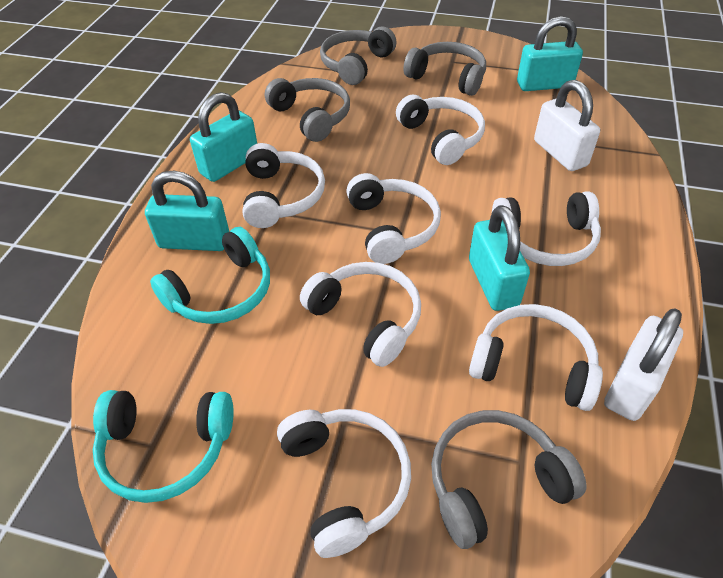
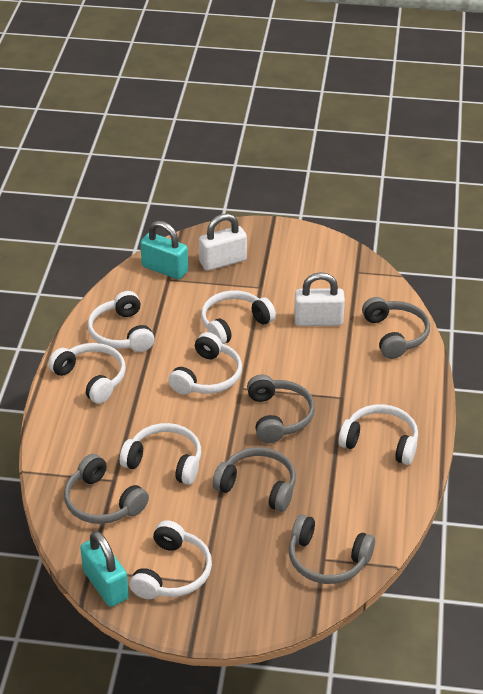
grey headphones: 4 -> 5
turquoise headphones: 2 -> 0
turquoise padlock: 4 -> 2

